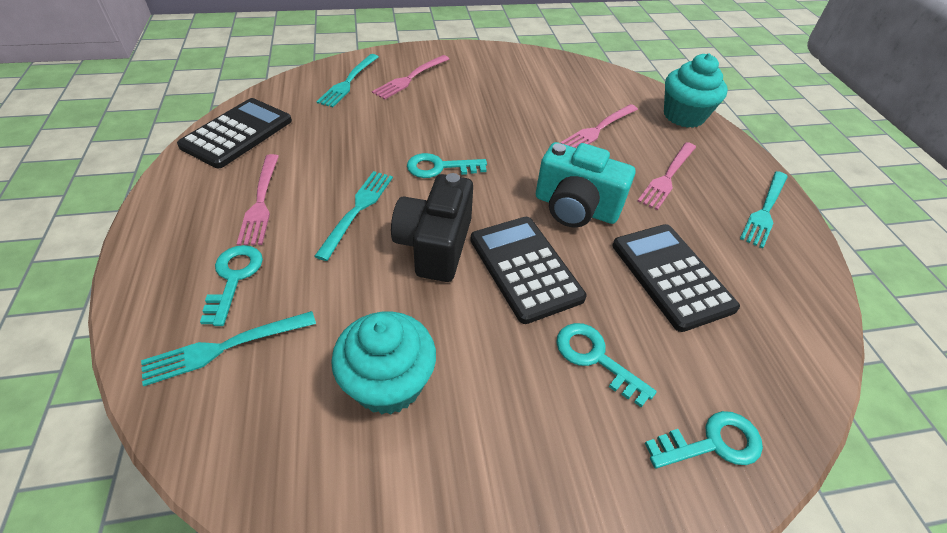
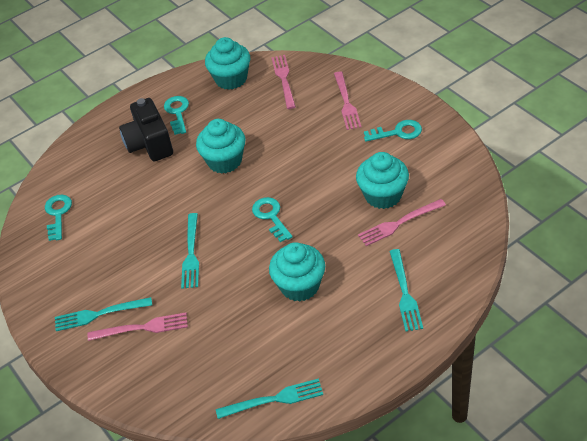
black calculator: 3 -> 0
turquoise camera: 1 -> 0
turquoise cupcake: 2 -> 4

